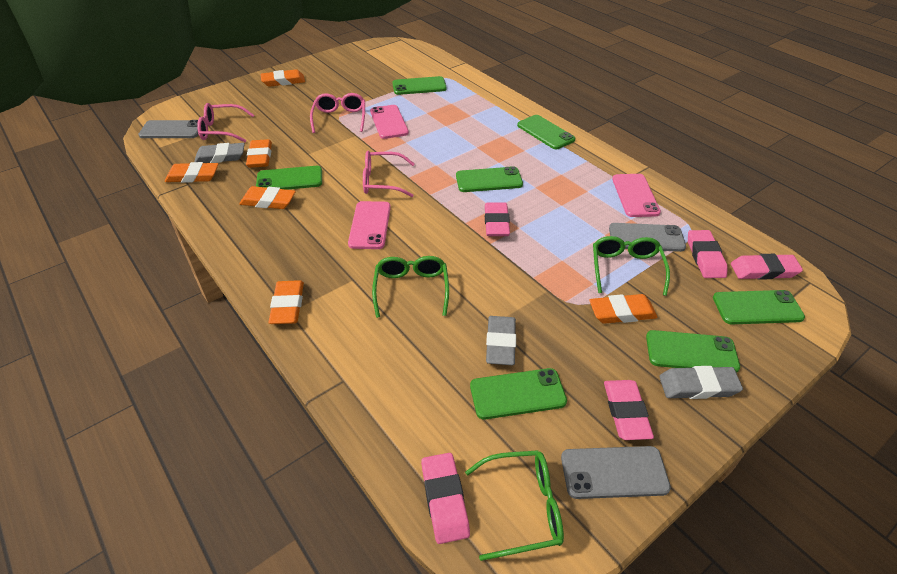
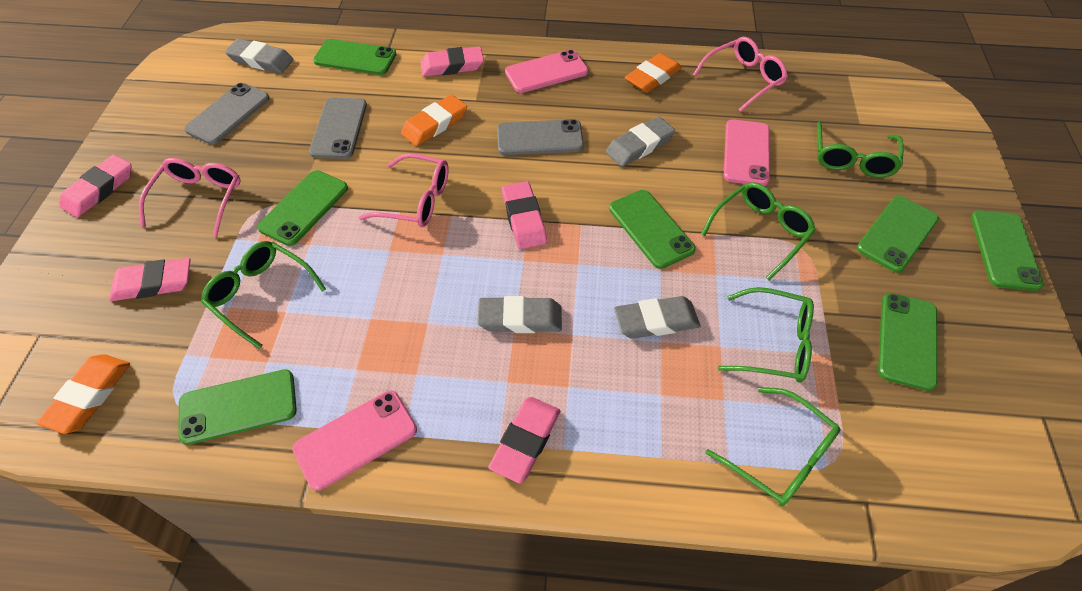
green glasses: 3 -> 5
grey eraser: 3 -> 4
orange eraser: 6 -> 3

